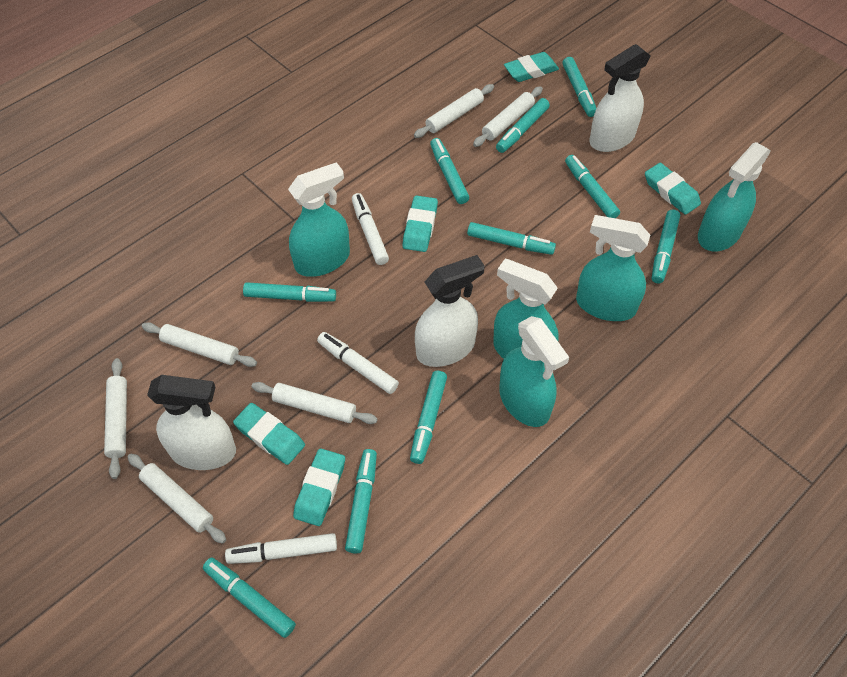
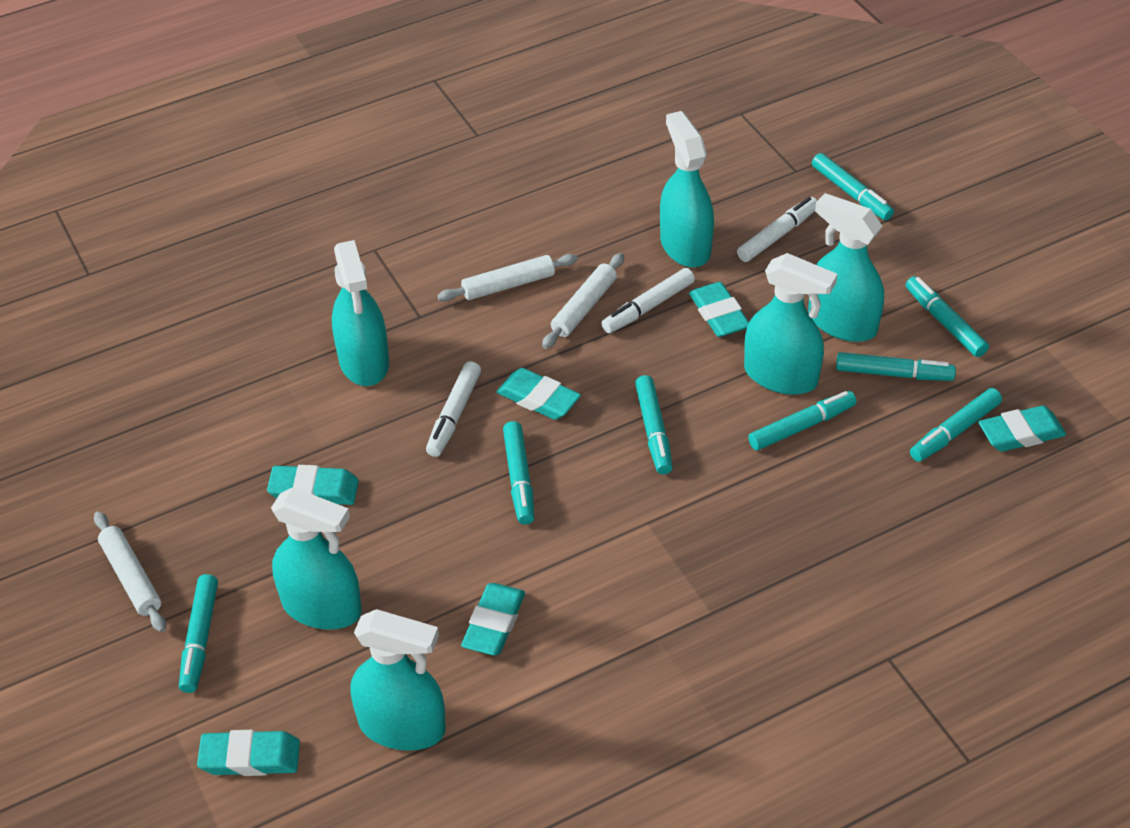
turquoise eraser: 5 -> 6
turquoise marker: 10 -> 8
turquoise spray bottle: 5 -> 6
white rolling pin: 6 -> 3
white spray bottle: 3 -> 0

